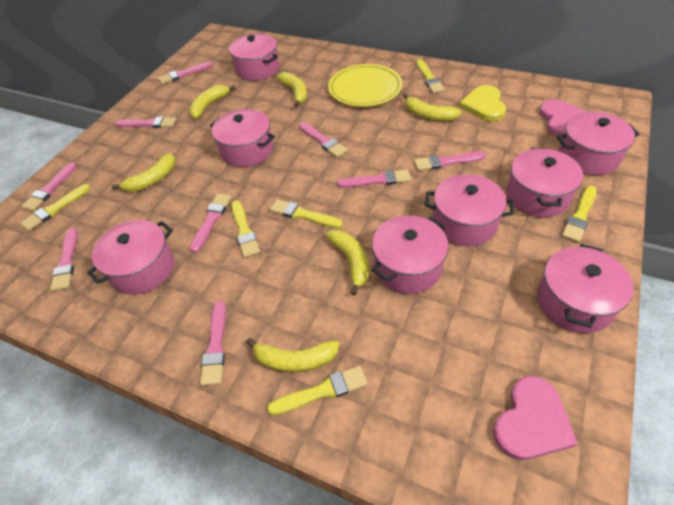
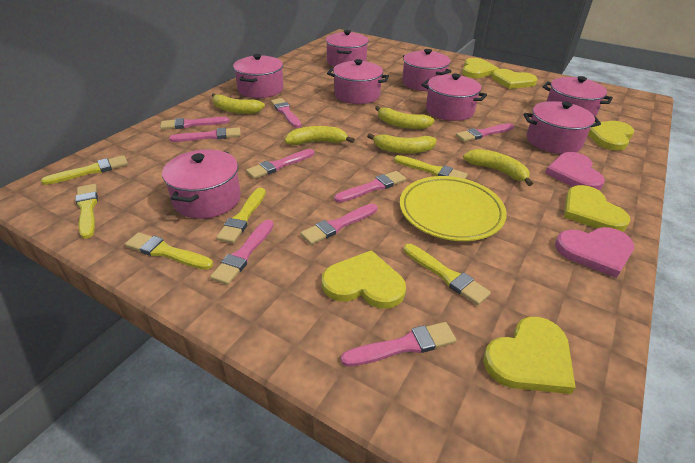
yellow banana: 6 -> 5
yellow heart: 1 -> 6

